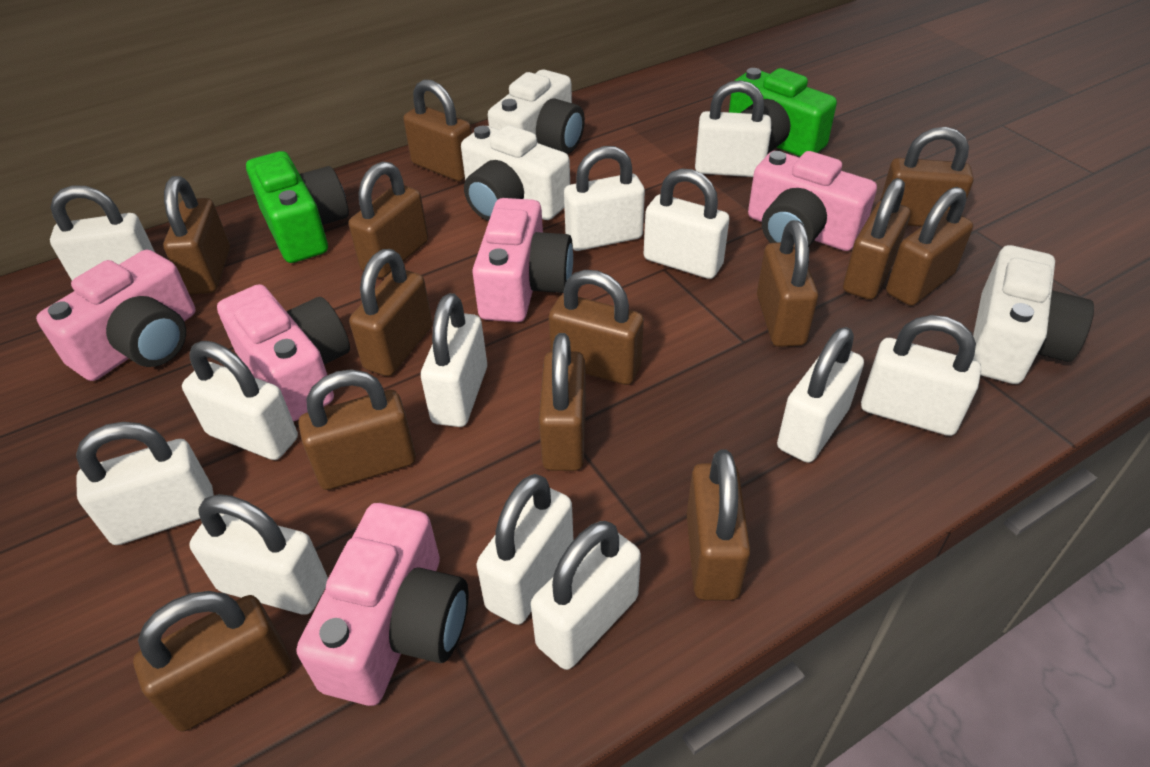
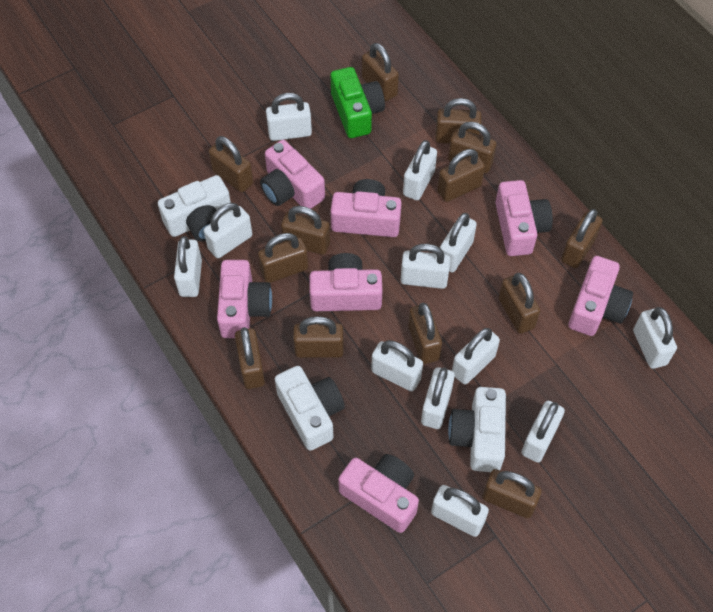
green camera: 2 -> 1
pink camera: 5 -> 7

